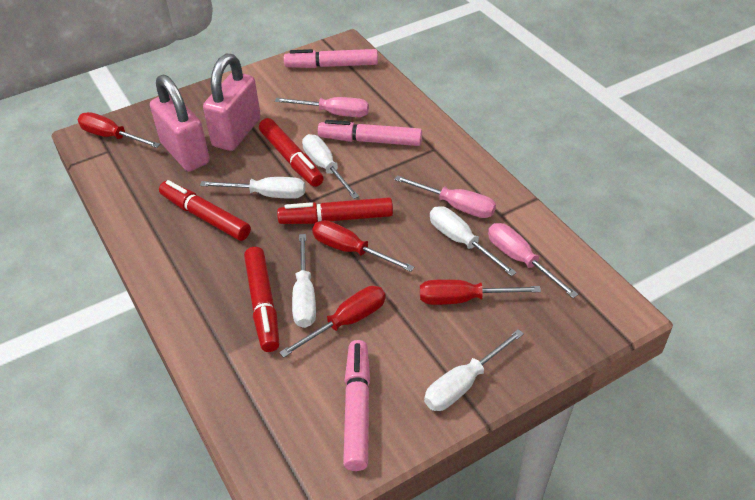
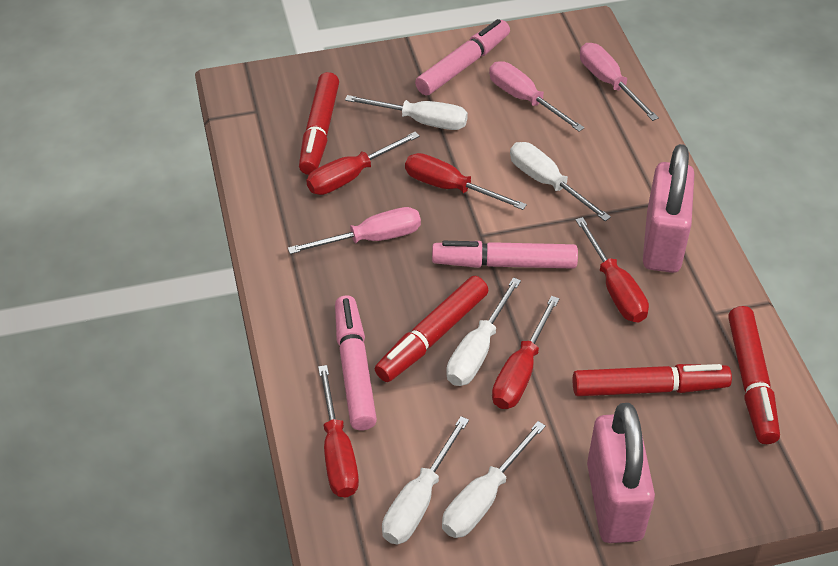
red screwdriver: 4 -> 5

